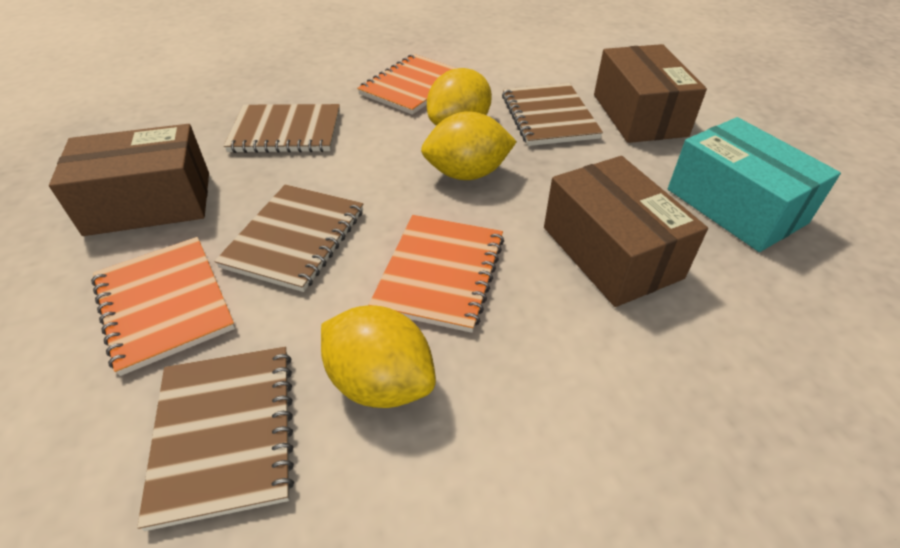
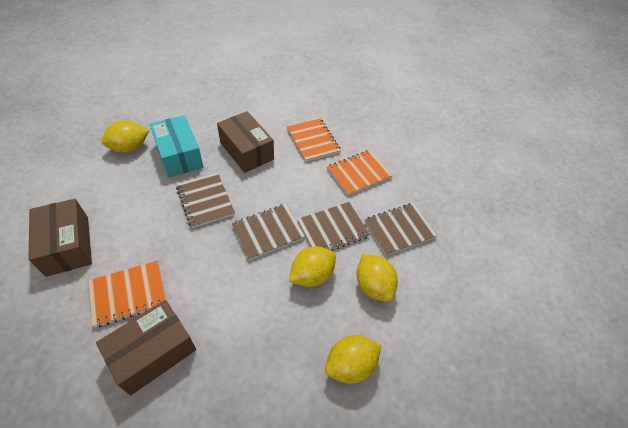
yellow lemon: 3 -> 4

